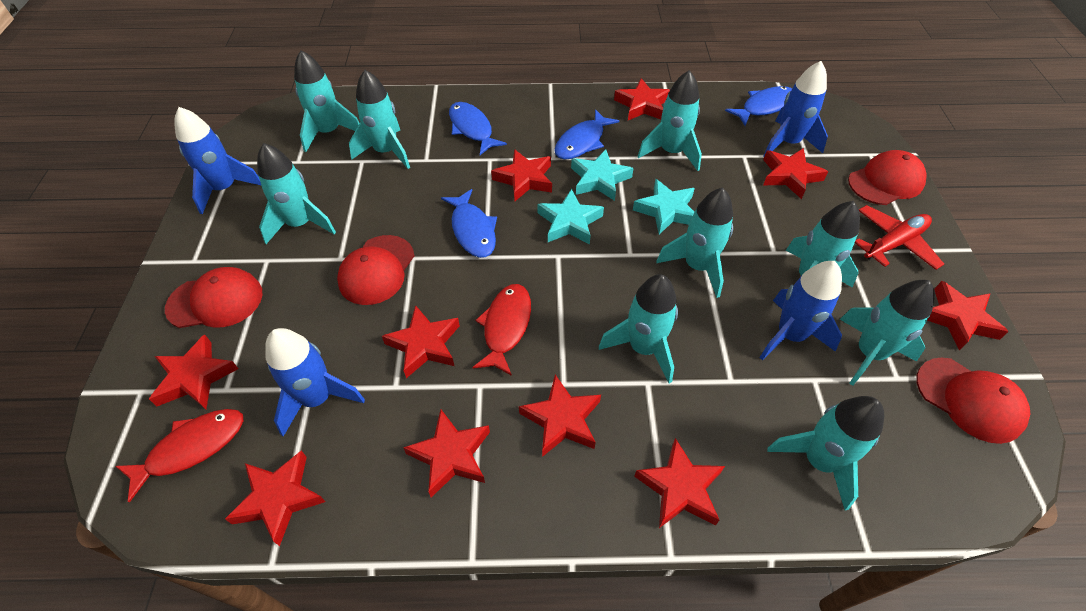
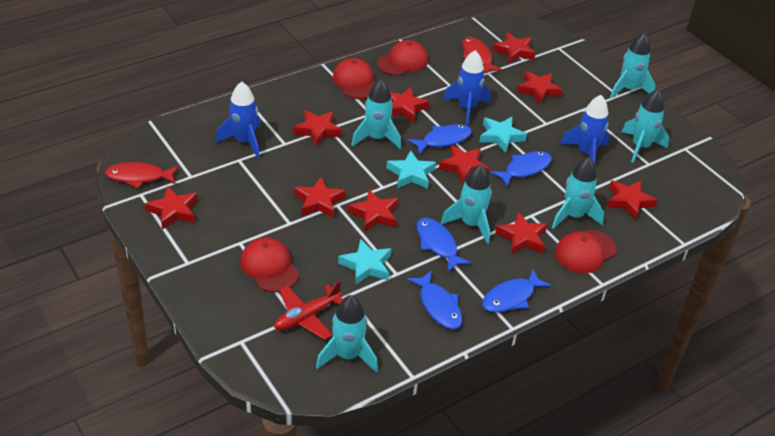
blue fish: 4 -> 5
blue rocket: 4 -> 3
turquoise rocket: 9 -> 6

